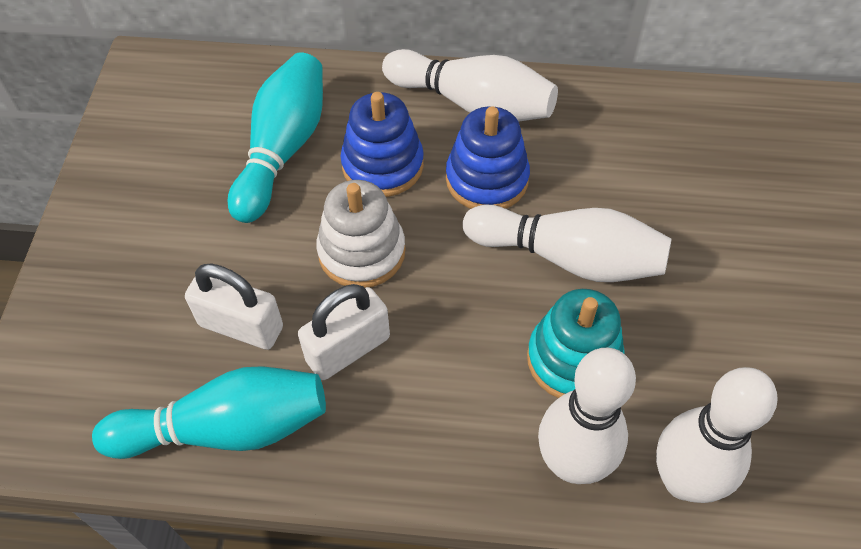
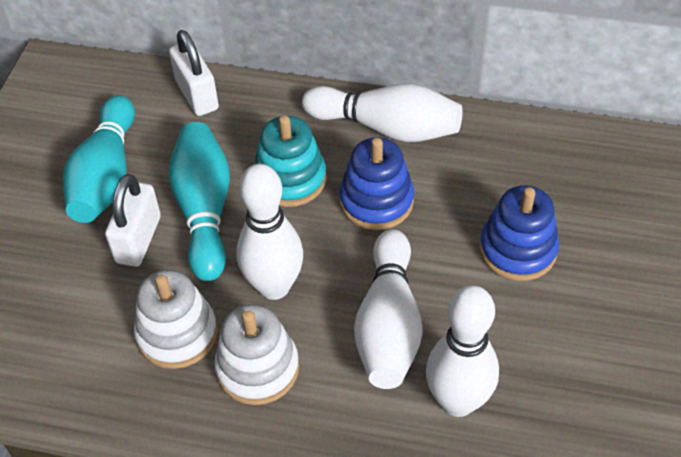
white stacking toy: 1 -> 2

